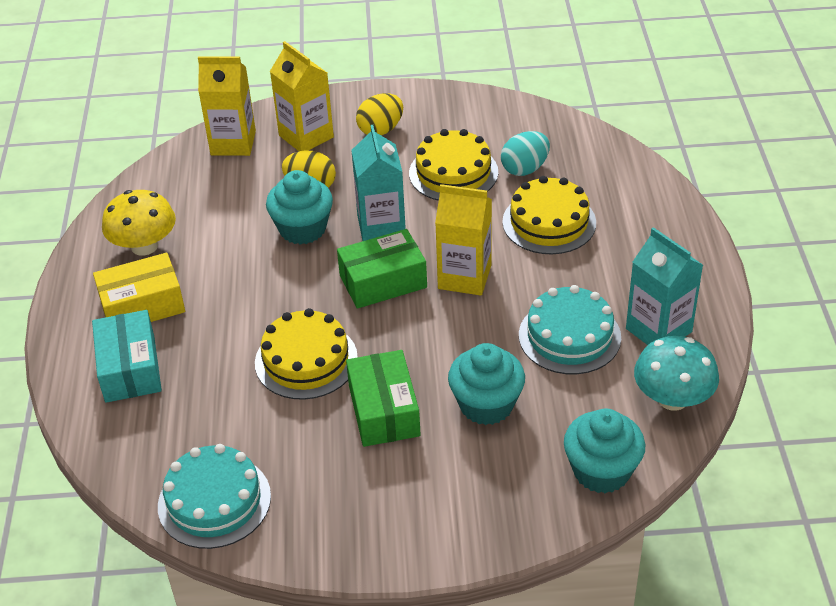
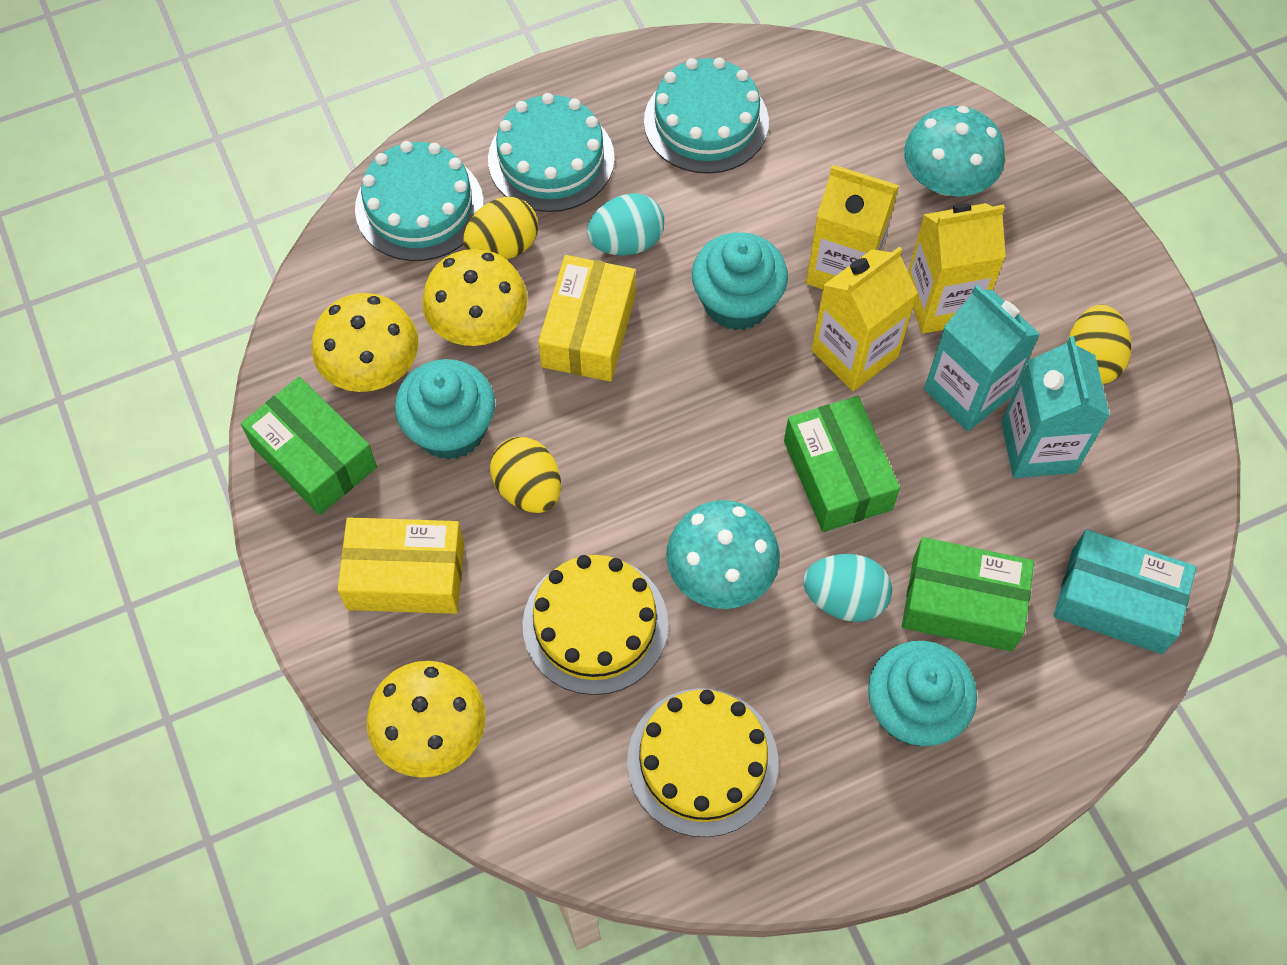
green box: 2 -> 3
turquoise cake: 2 -> 3
turquoise egg: 1 -> 2
turquoise mushroom: 1 -> 2
yellow box: 1 -> 2
yellow cake: 3 -> 2
yellow egg: 2 -> 3
yellow mushroom: 1 -> 3

